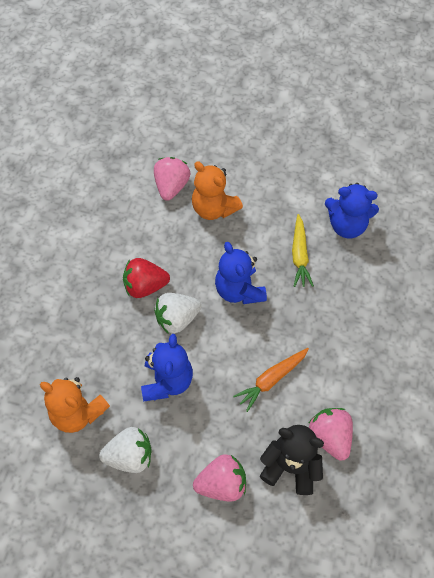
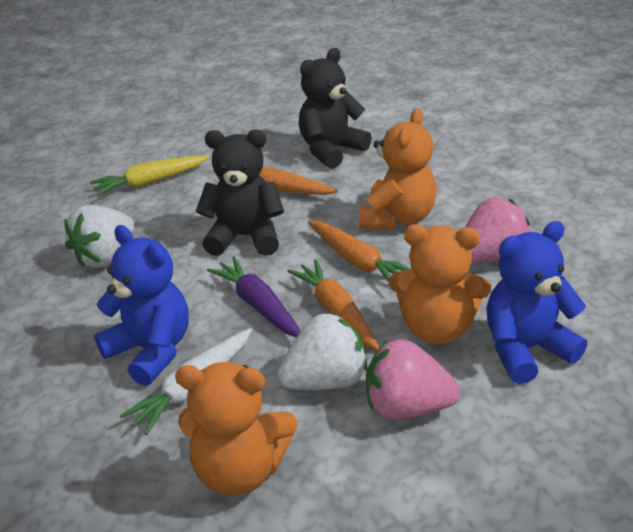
black teddy bear: 1 -> 2
blue teddy bear: 3 -> 2
orange carrot: 1 -> 3
orange teddy bear: 2 -> 3
pink strawberry: 3 -> 2
purple carrot: 0 -> 1
red strawberry: 1 -> 0
white carrot: 0 -> 1

